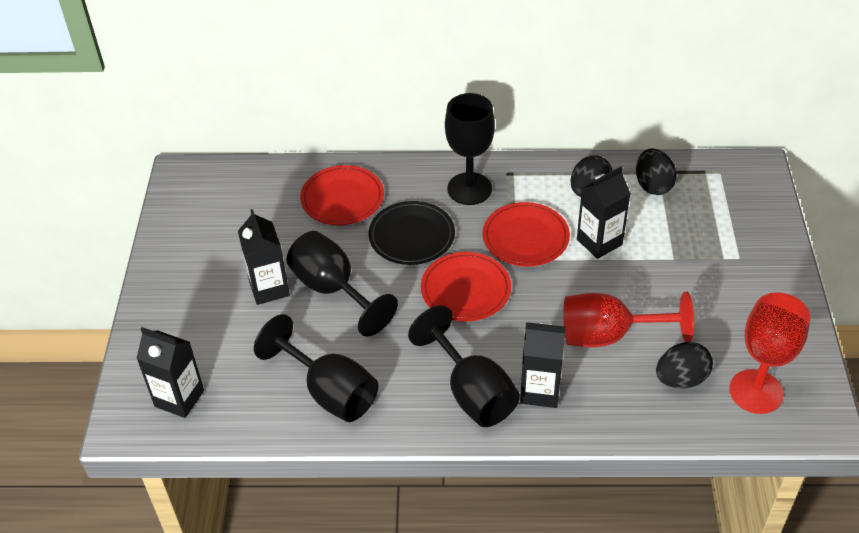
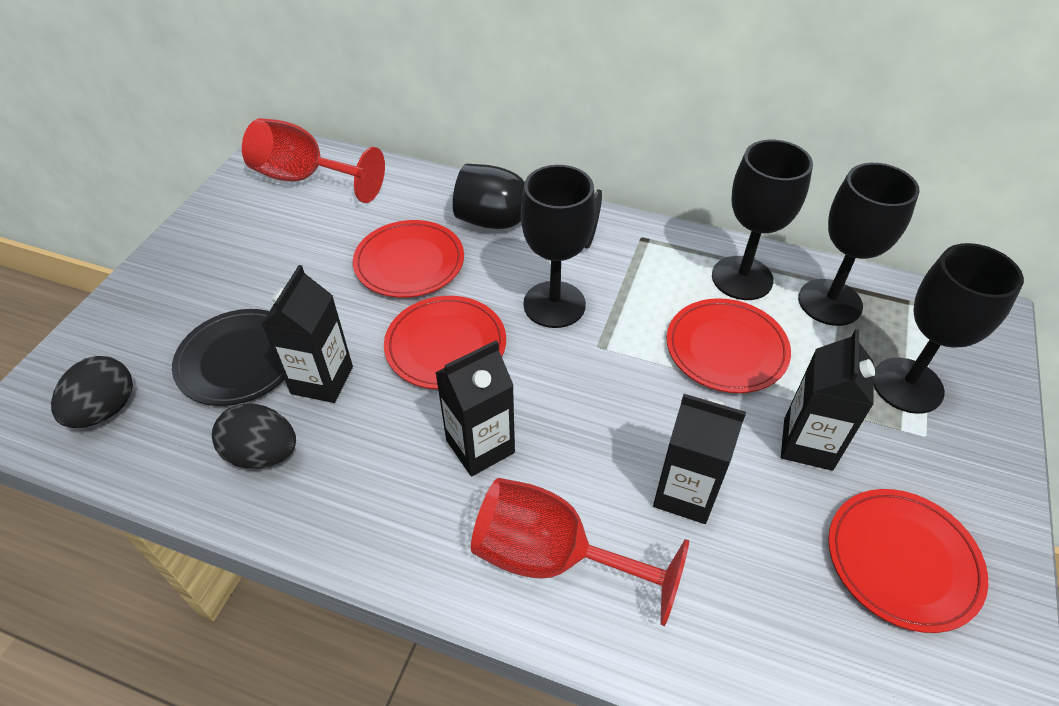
black egg: 3 -> 2
black goblet: 4 -> 5
red plate: 3 -> 4

